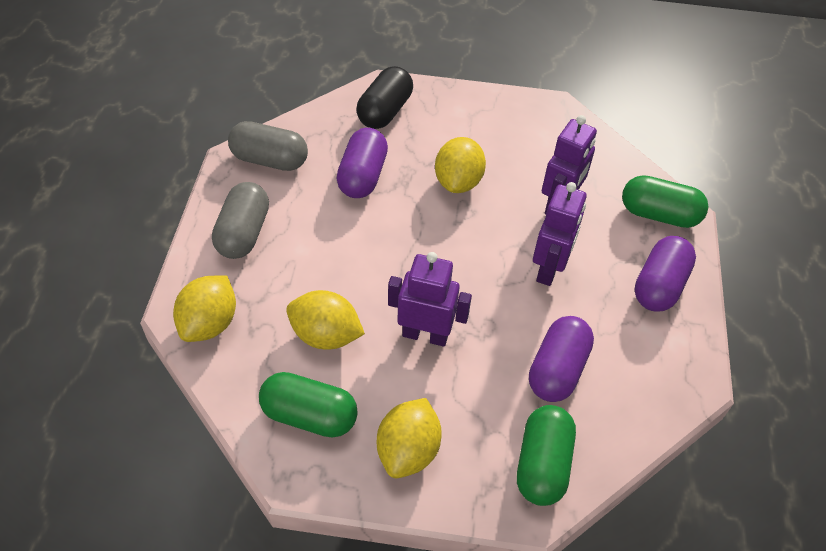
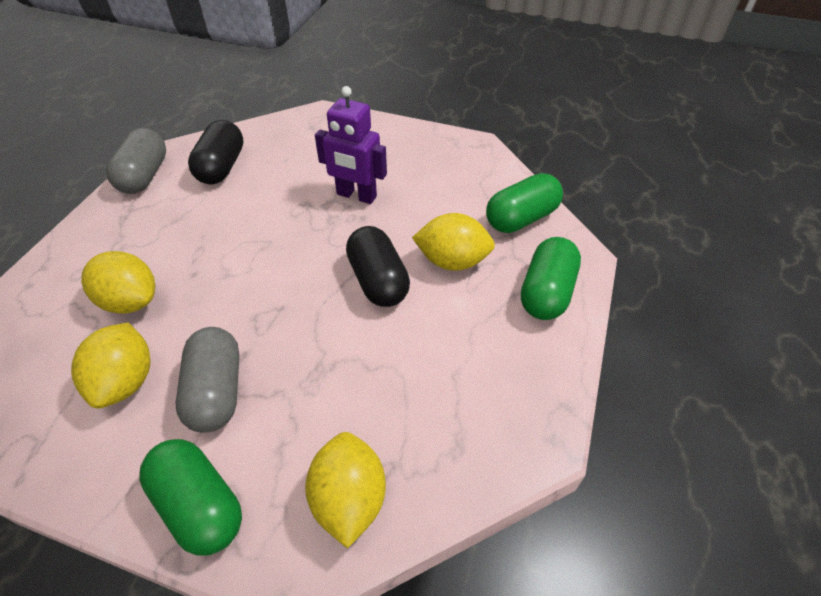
black capsule: 1 -> 2
purple capsule: 3 -> 0
purple robot: 3 -> 1

